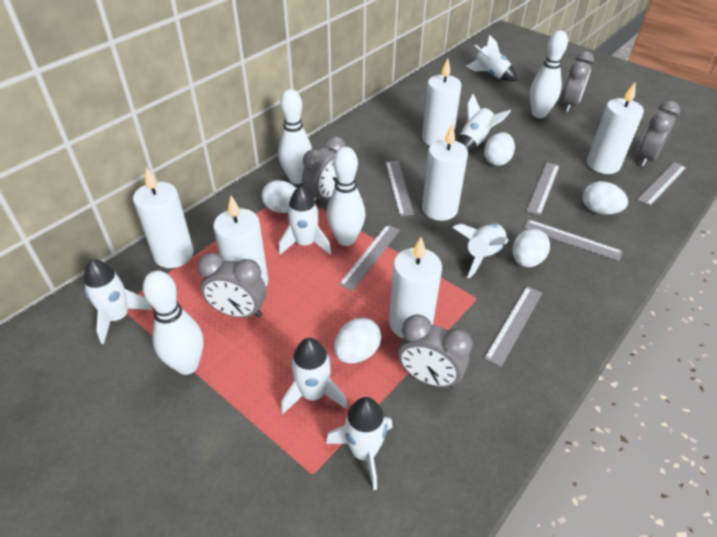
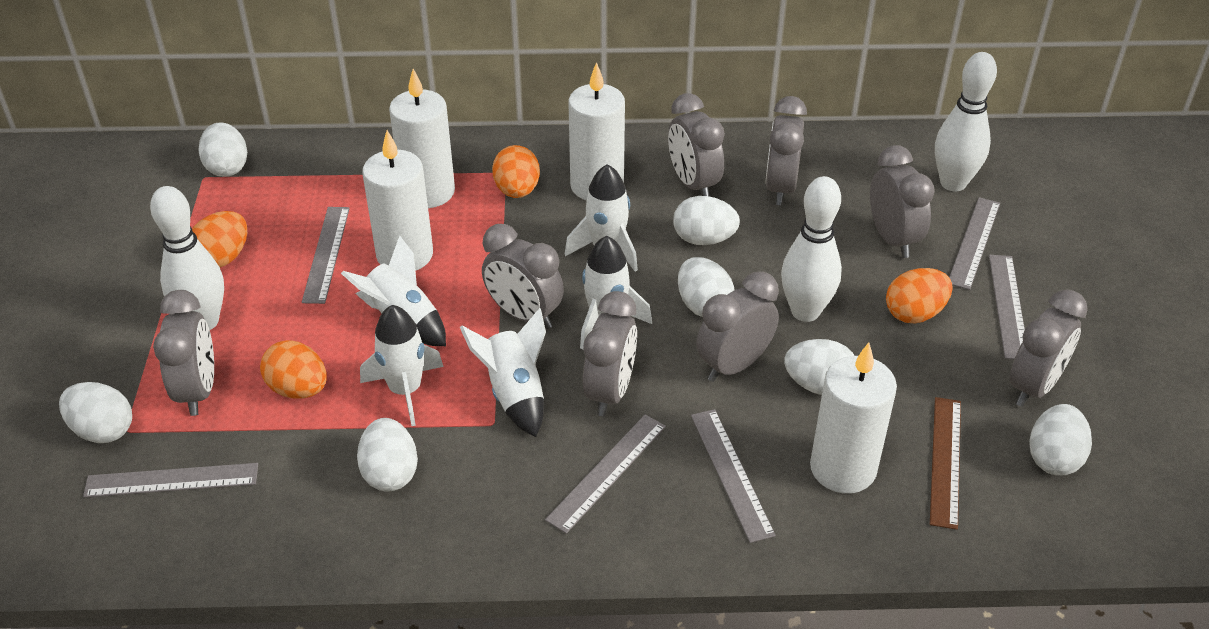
brown ruler: 0 -> 1
grey clock: 5 -> 8
orange egg: 0 -> 4
white bowling pin: 4 -> 3
white candle: 6 -> 4
white egg: 5 -> 7
white rocket: 7 -> 5

